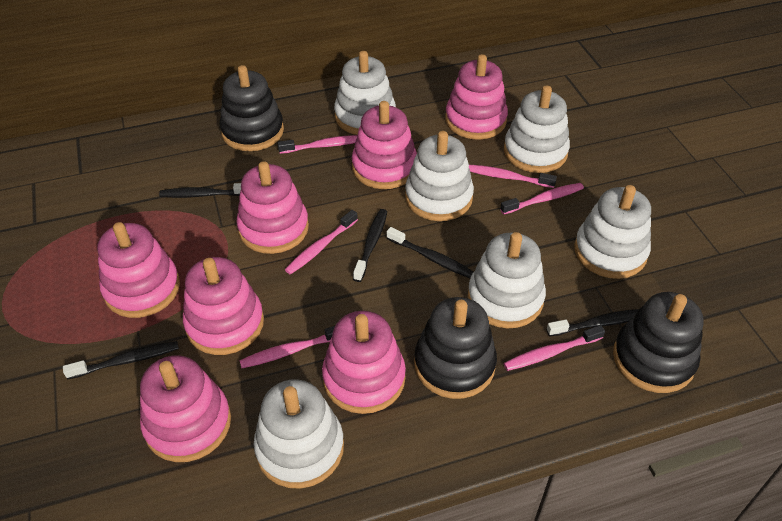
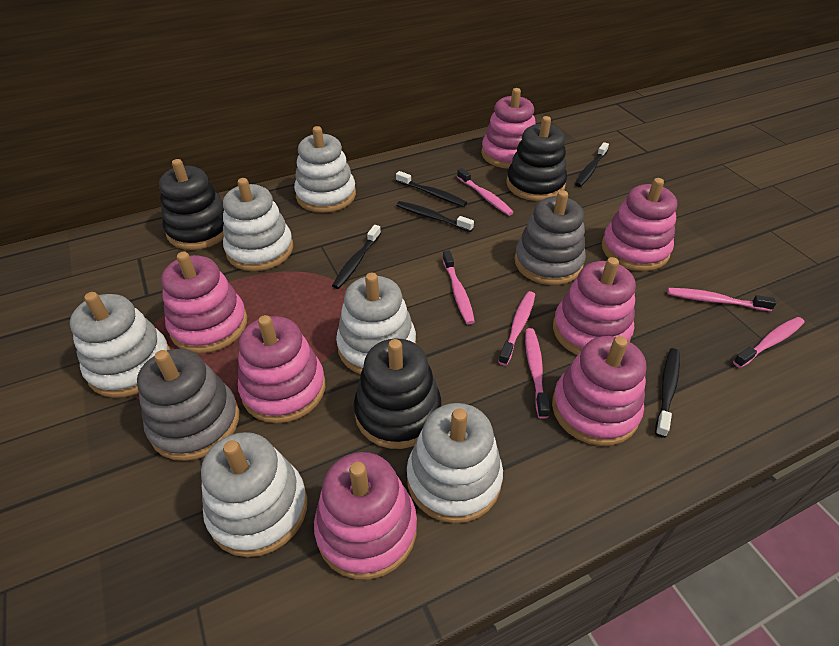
grey stacking toy: 0 -> 2

